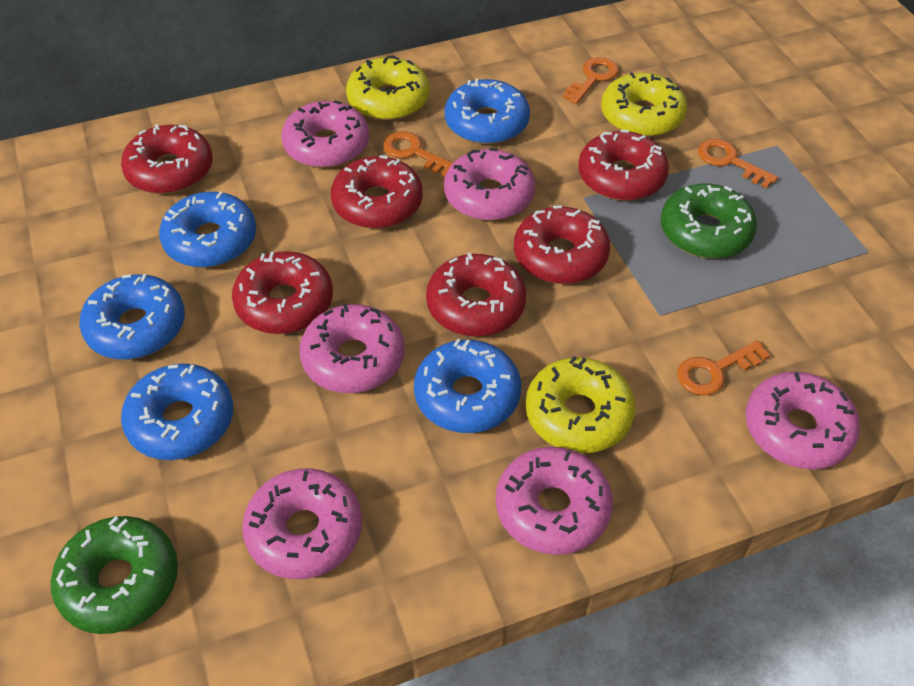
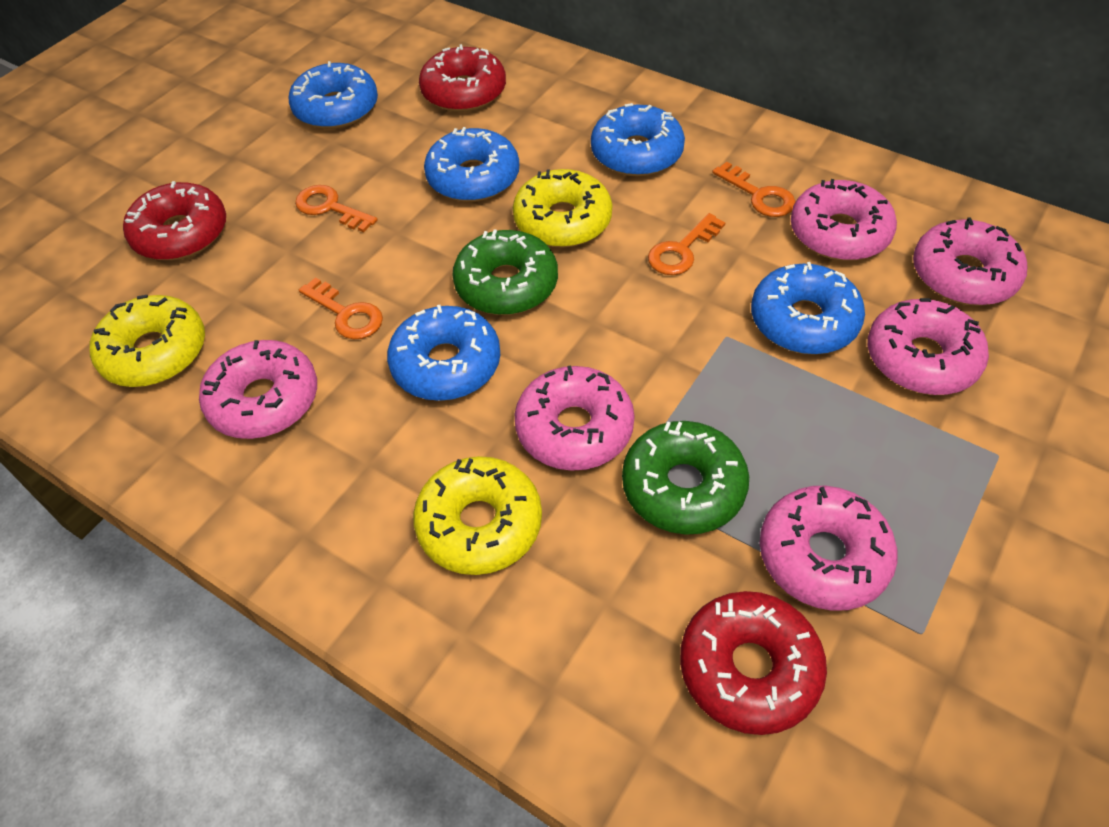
red donut: 6 -> 3

